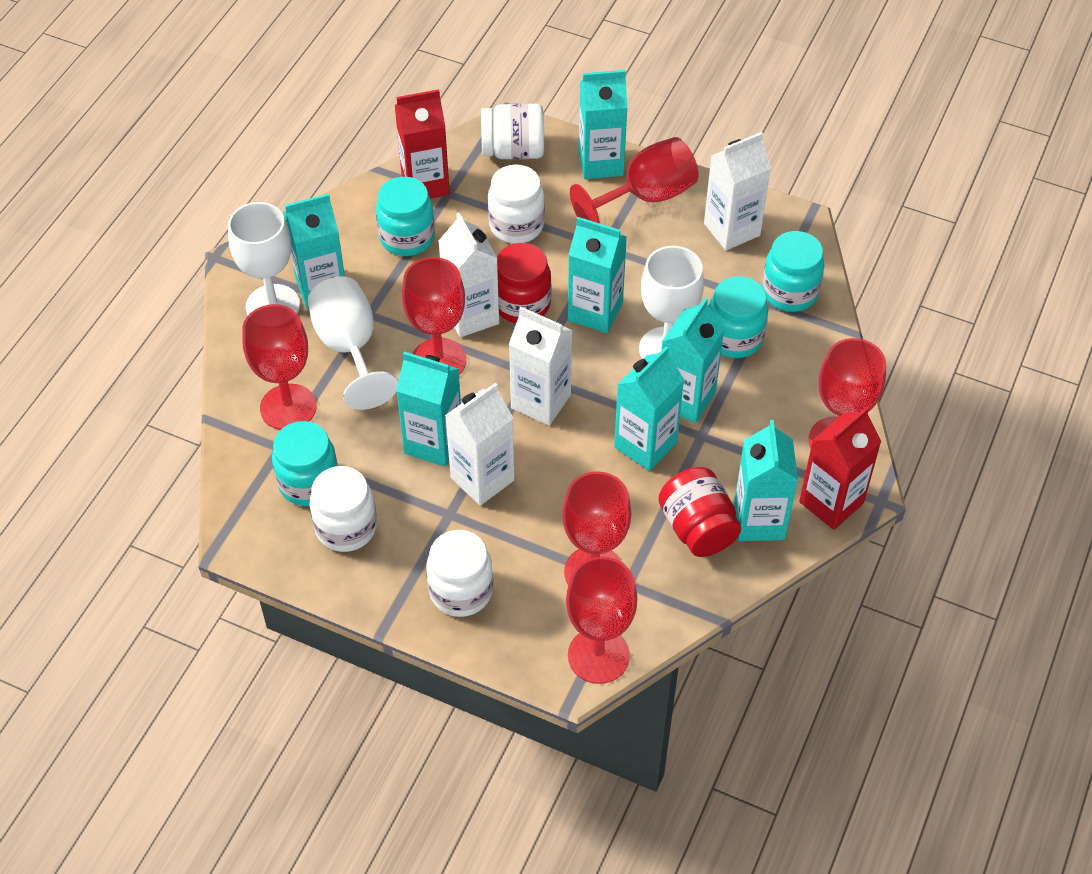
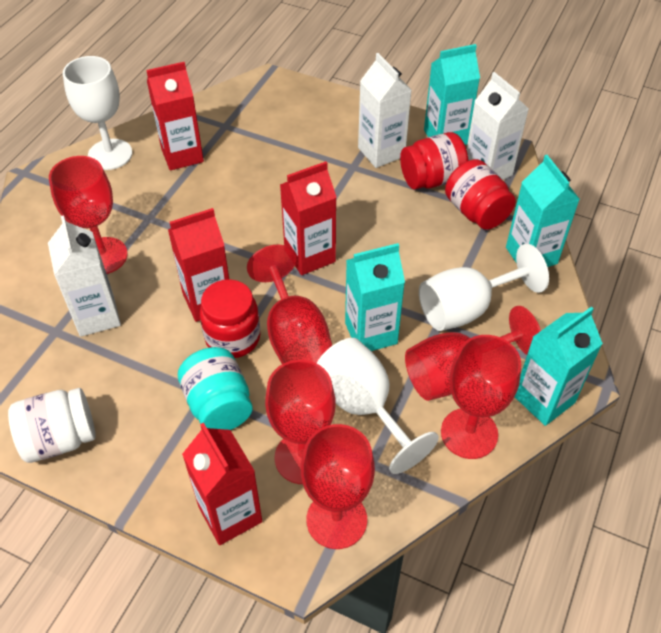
red carton: 2 -> 4
red jar: 2 -> 3
turquoise carton: 7 -> 4
turquoise jar: 4 -> 1
white carton: 4 -> 3
white jar: 4 -> 1

